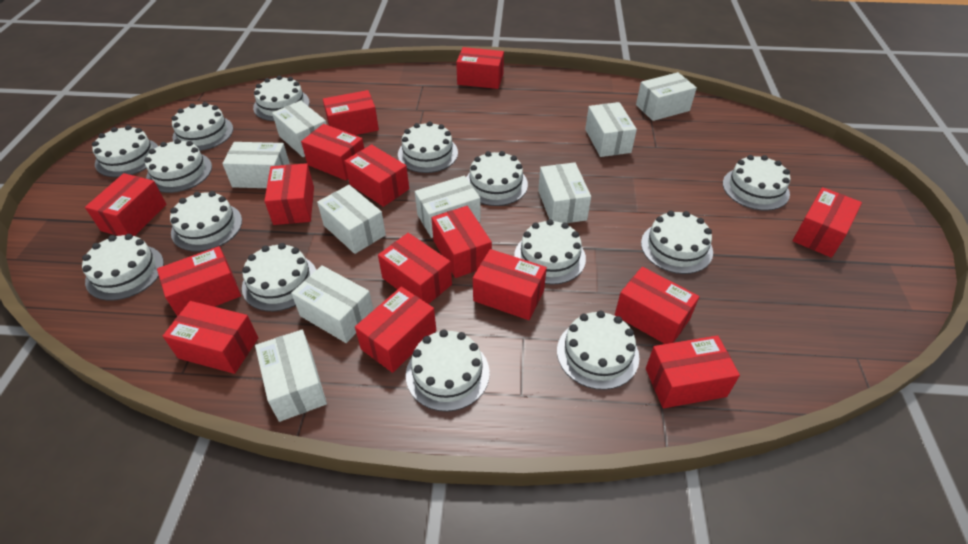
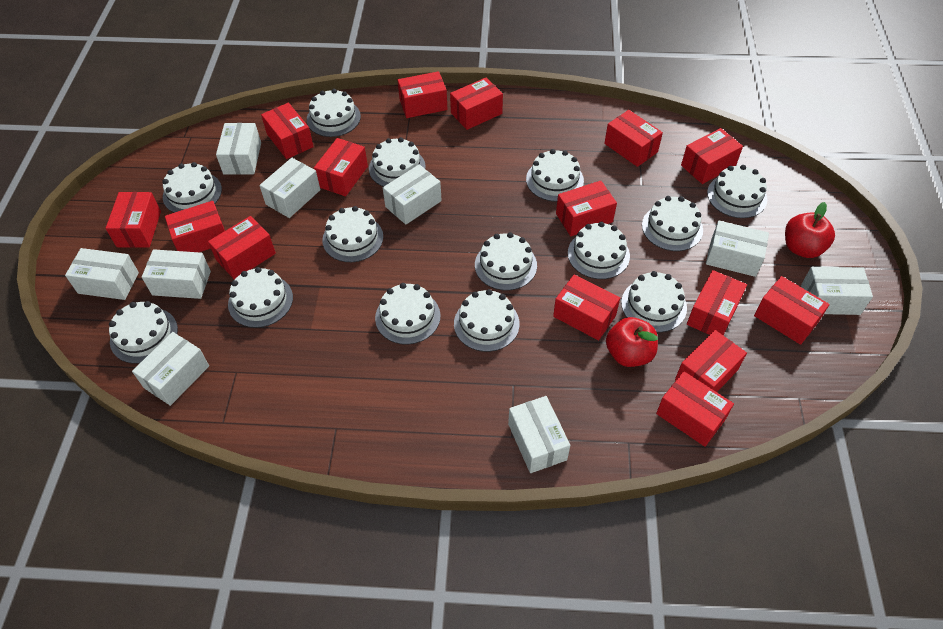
red apple: 0 -> 2

